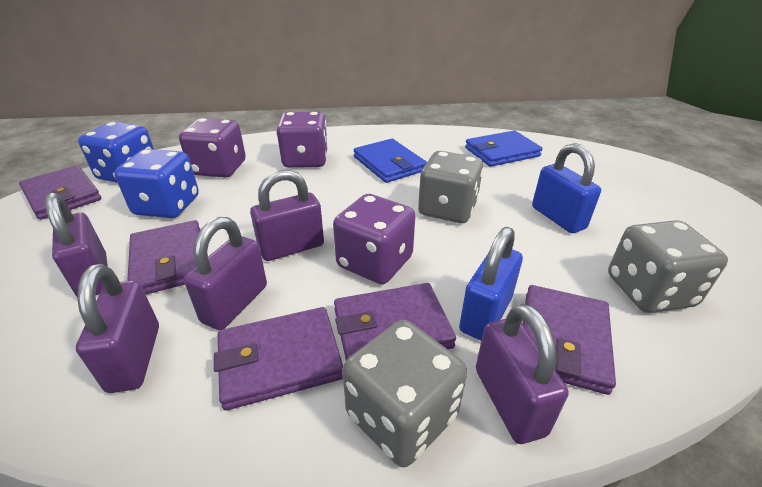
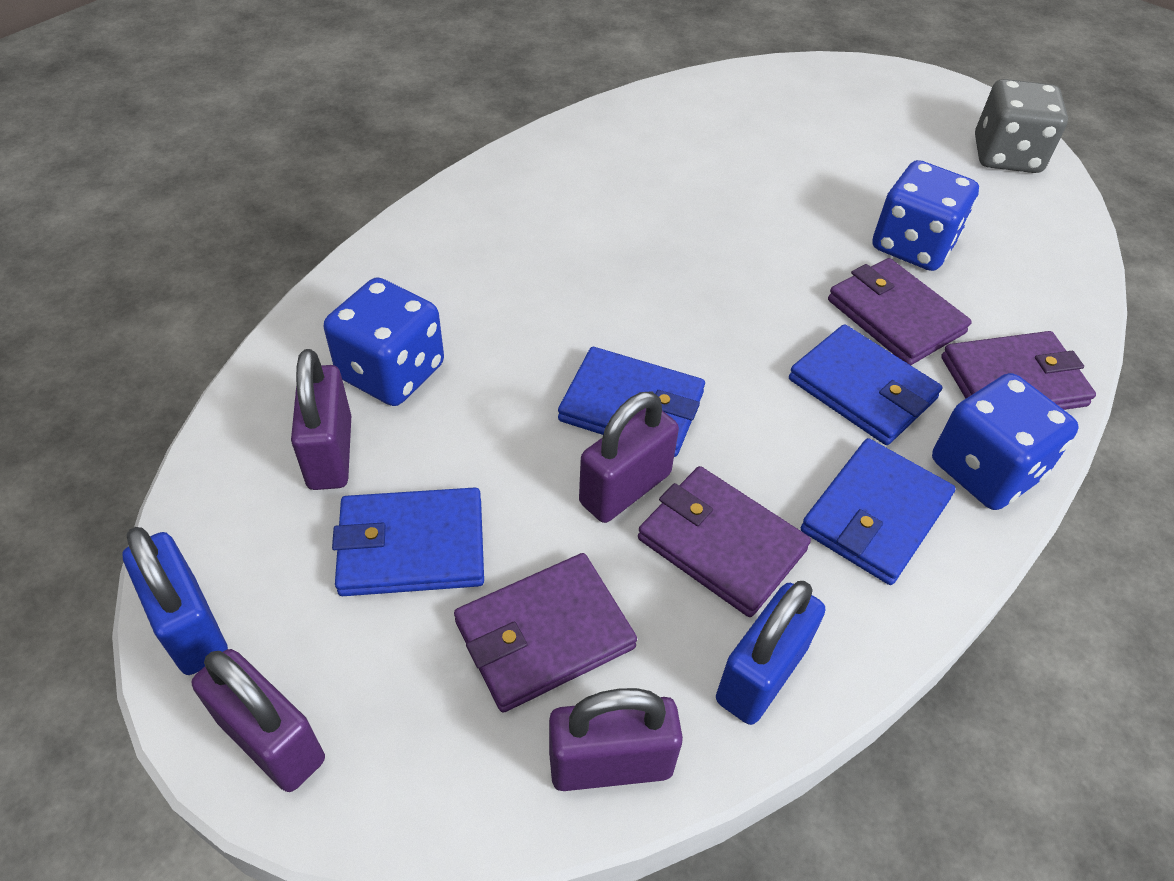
blue dice: 2 -> 3
blue wallet: 2 -> 4
grey dice: 3 -> 1
purple dice: 3 -> 0
purple padlock: 5 -> 4
purple wallet: 5 -> 4

